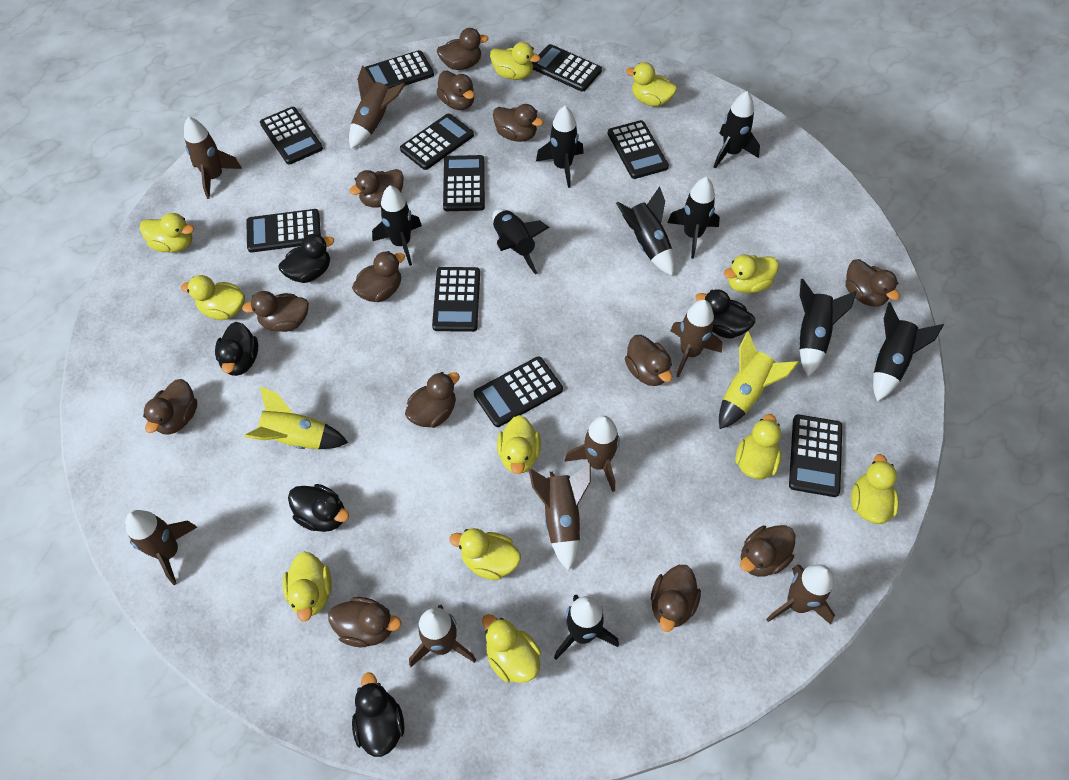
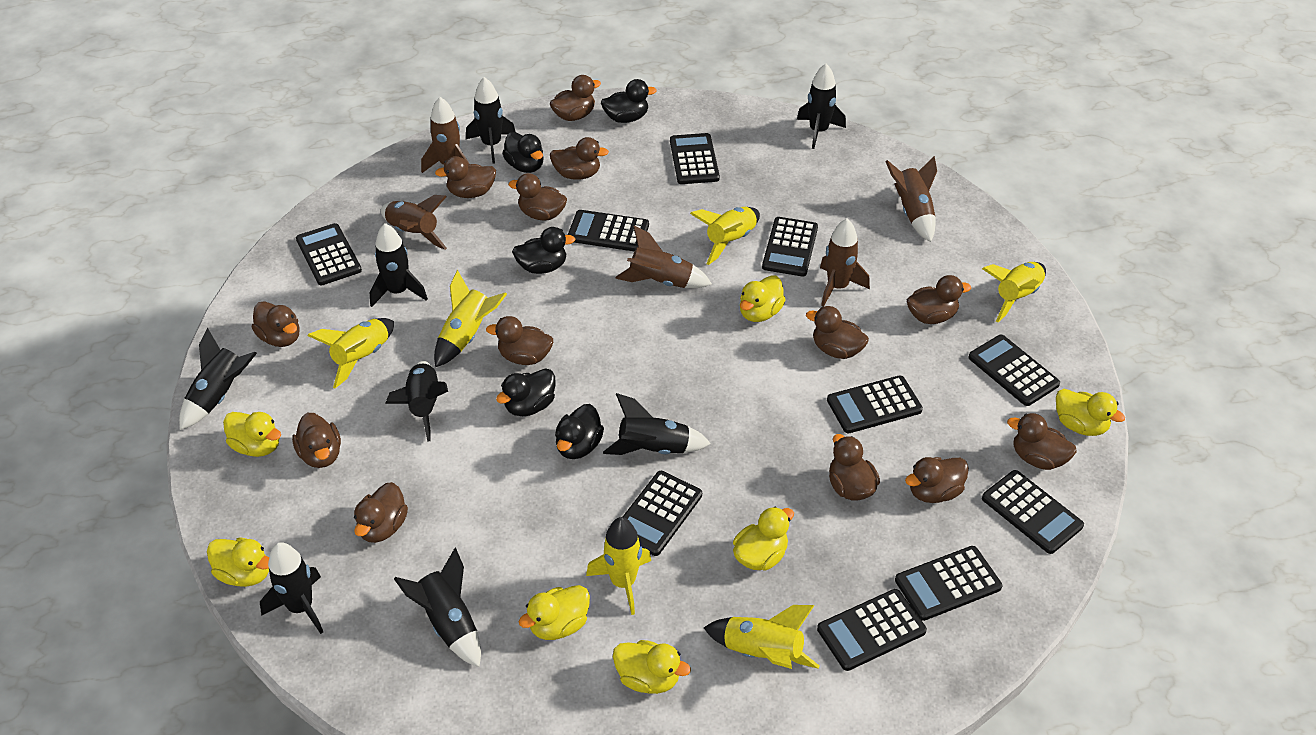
black rocket: 9 -> 8
brown rocket: 8 -> 5
yellow duck: 11 -> 7
yellow rocket: 2 -> 6

